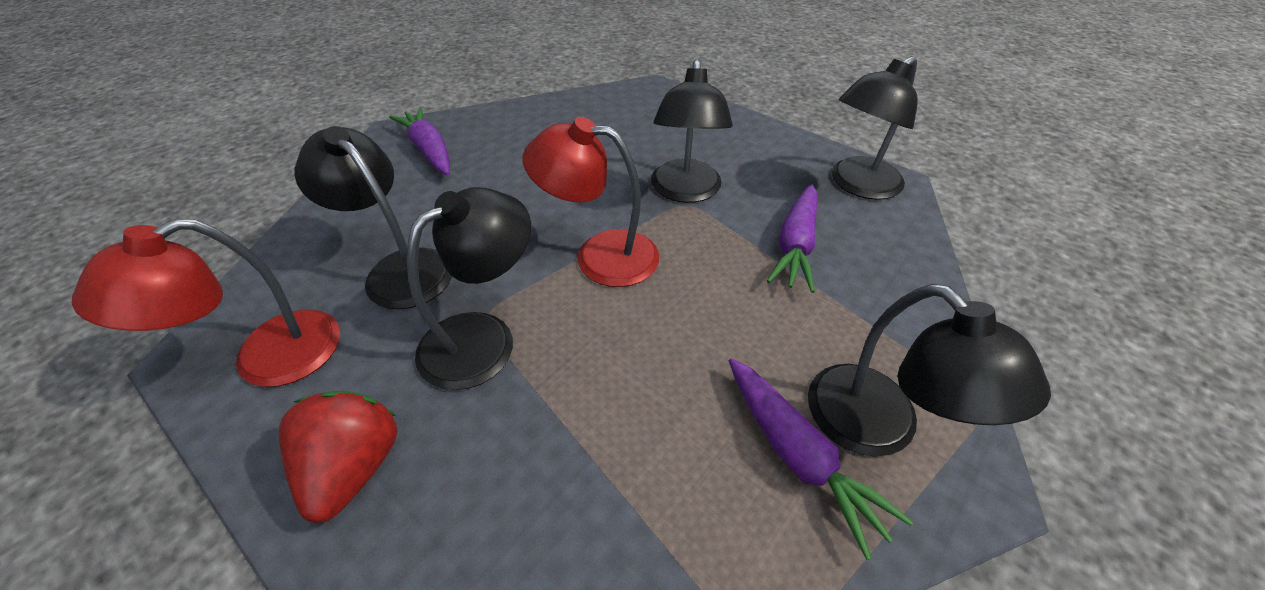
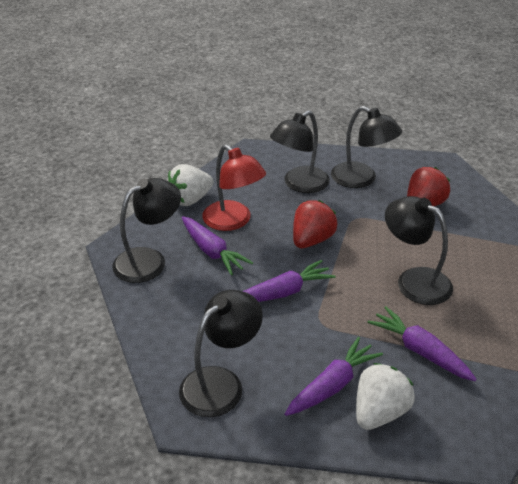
purple carrot: 3 -> 4
red lamp: 2 -> 1
red strawberry: 1 -> 2
white strawberry: 0 -> 2

